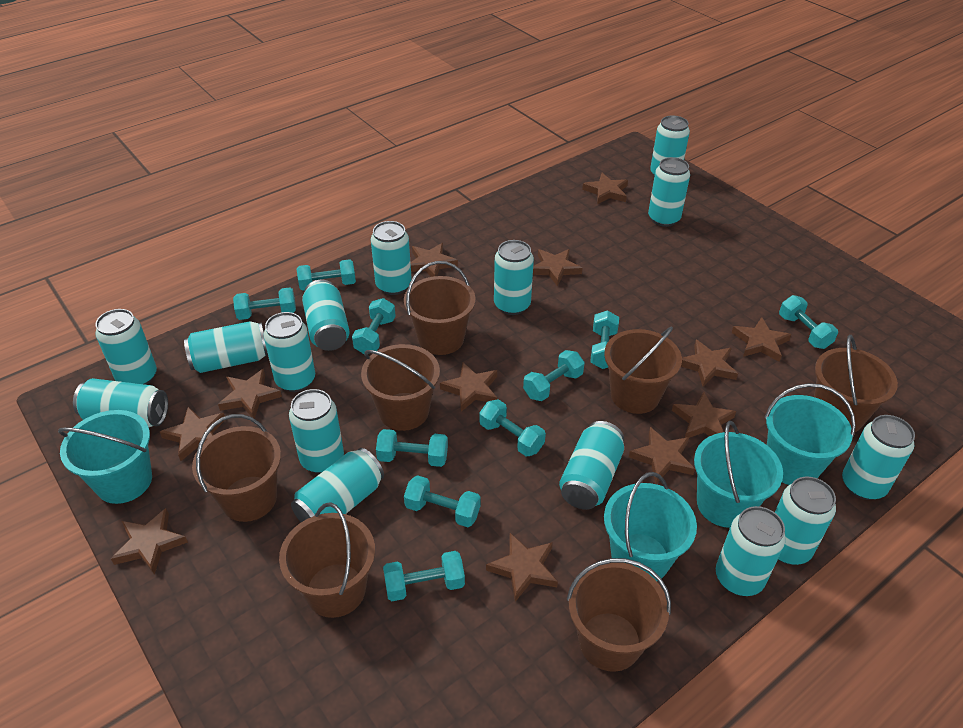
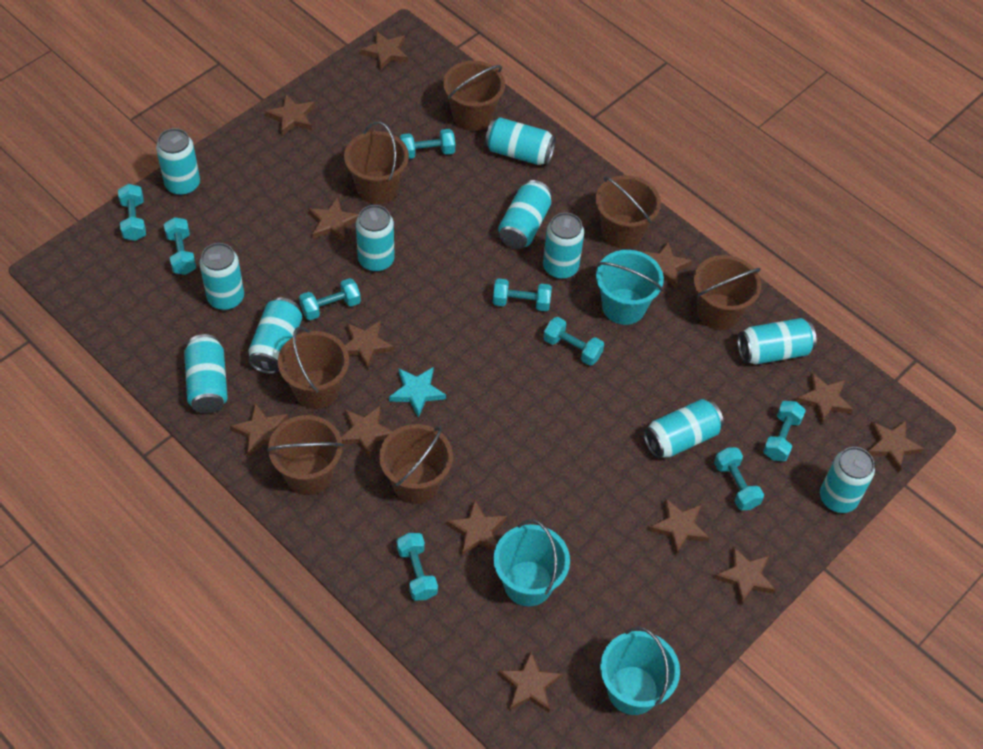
brown star: 12 -> 13
turquoise bucket: 4 -> 3
turquoise can: 15 -> 11
turquoise dumbbell: 10 -> 9
turquoise star: 0 -> 1

